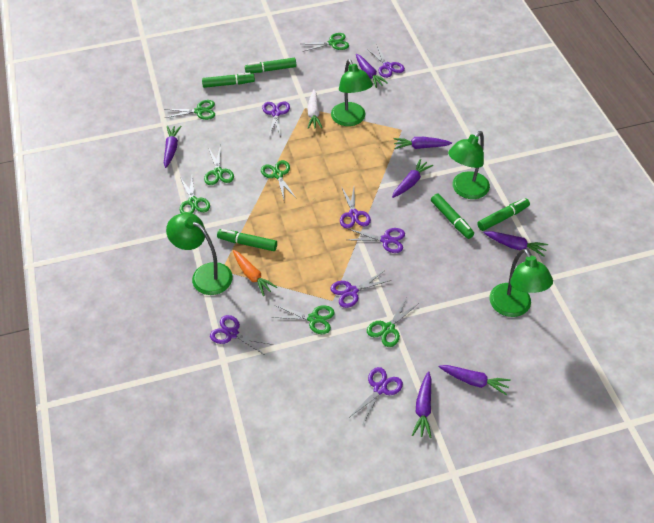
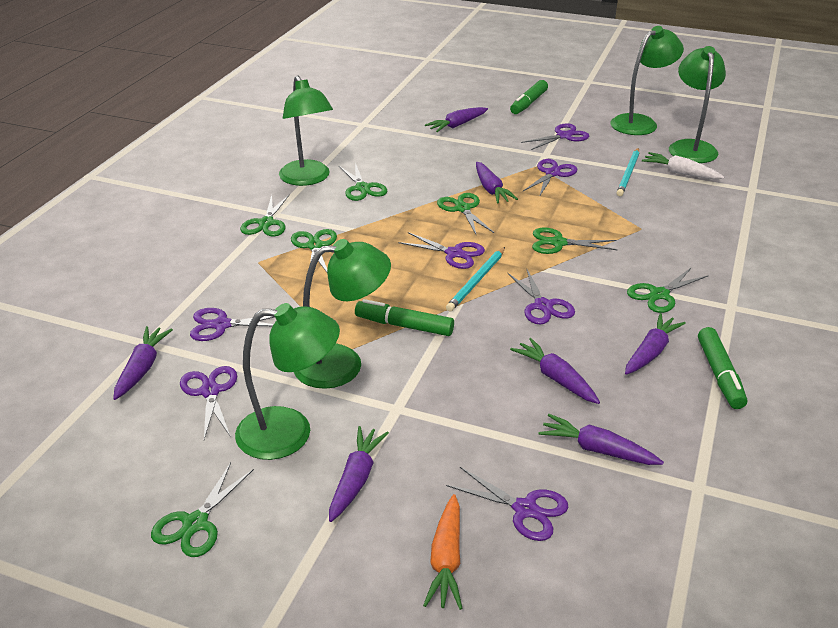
green lamp: 4 -> 5
green marker: 5 -> 3
turquoise pencil: 0 -> 2

